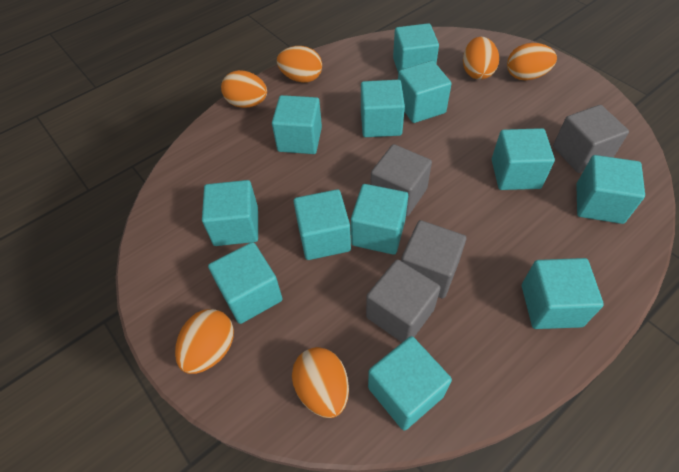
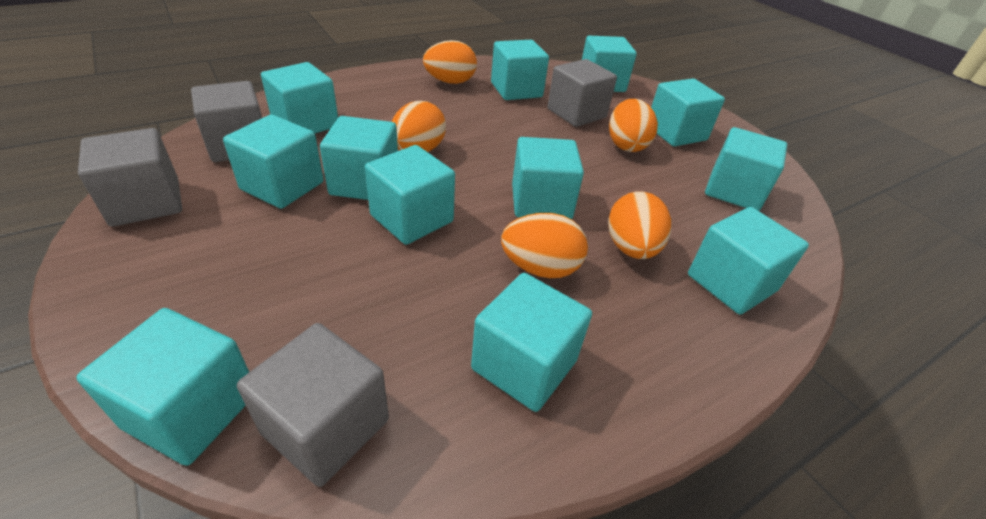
orange egg: 6 -> 5

